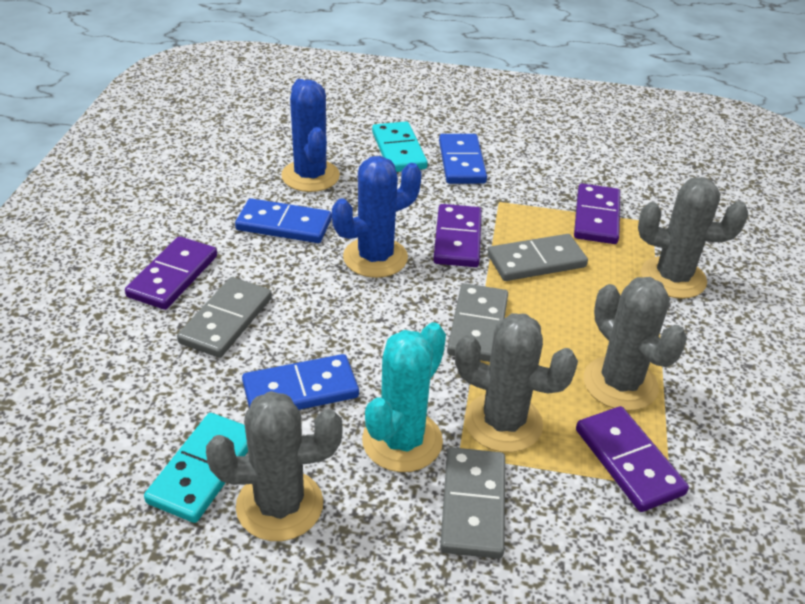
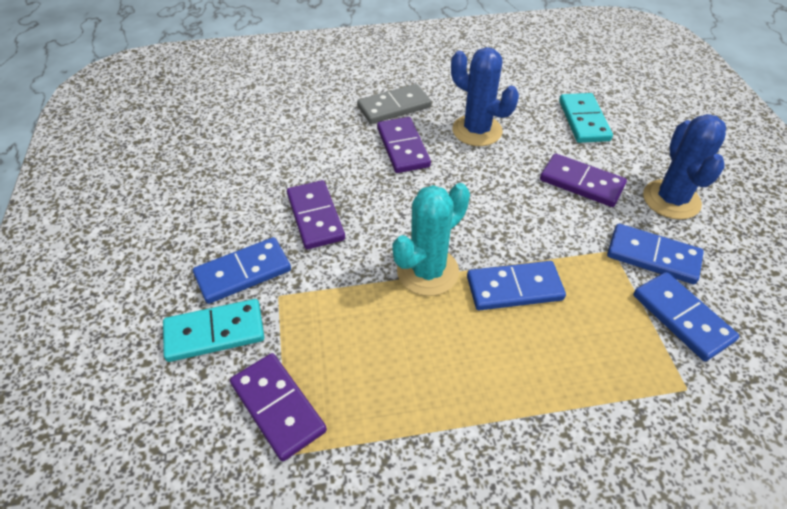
blue domino: 3 -> 4
grey cactus: 4 -> 0
grey domino: 4 -> 1

